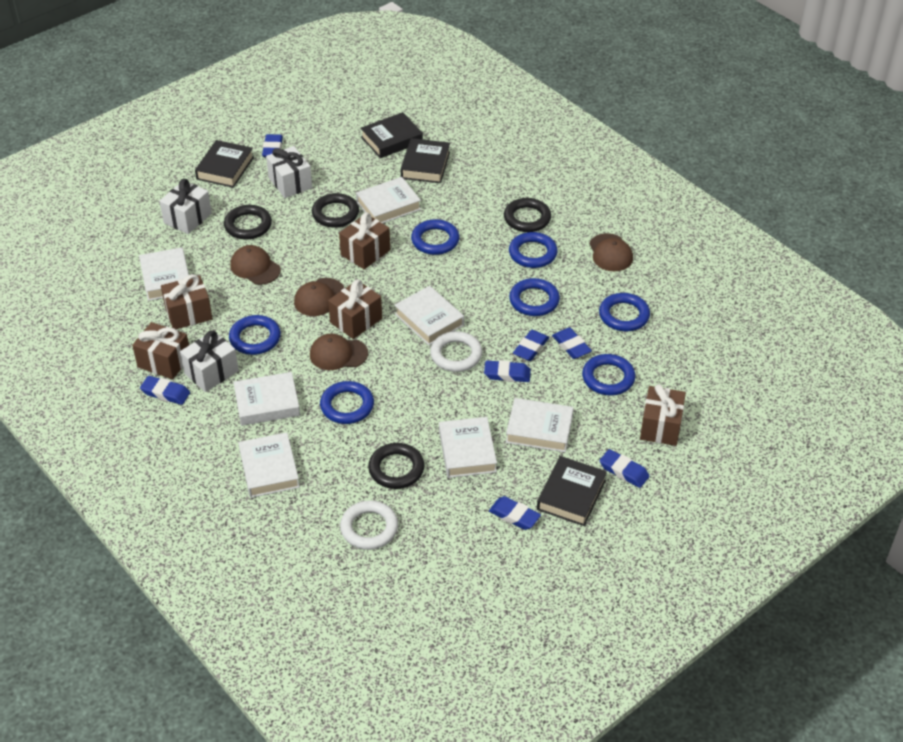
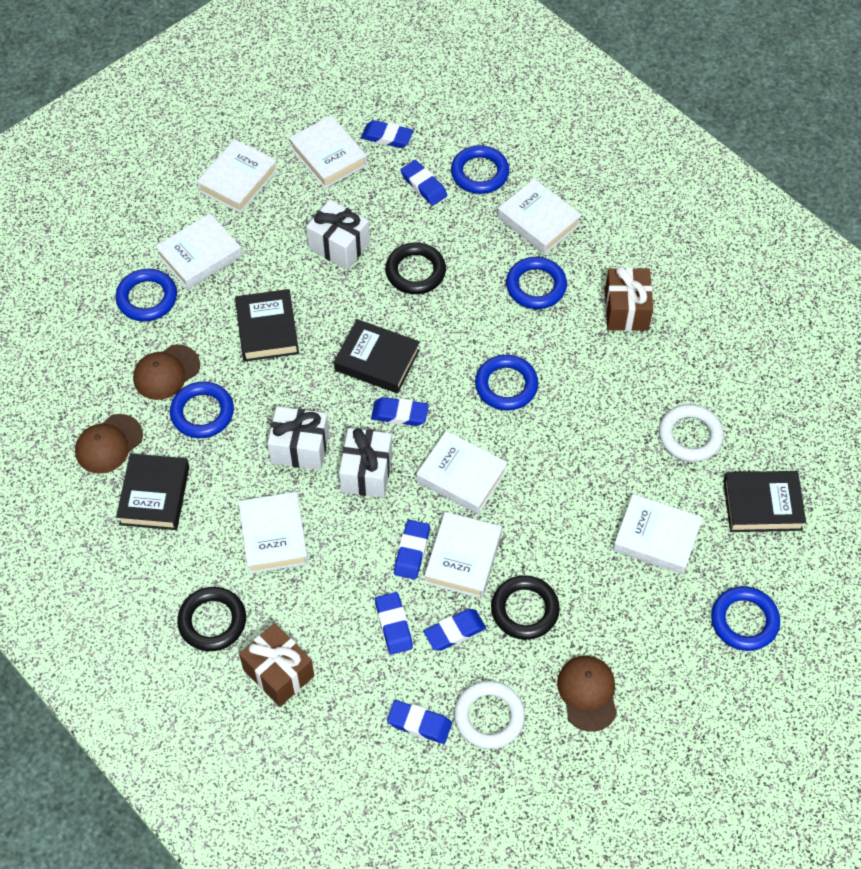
black ring: 4 -> 3
blue ring: 7 -> 6
brown cap: 4 -> 3
brown gift: 5 -> 2
white book: 7 -> 8

